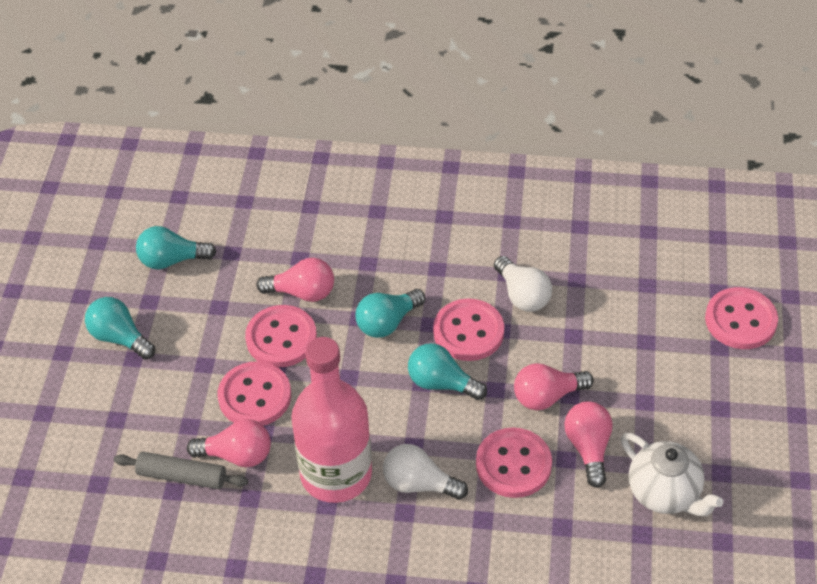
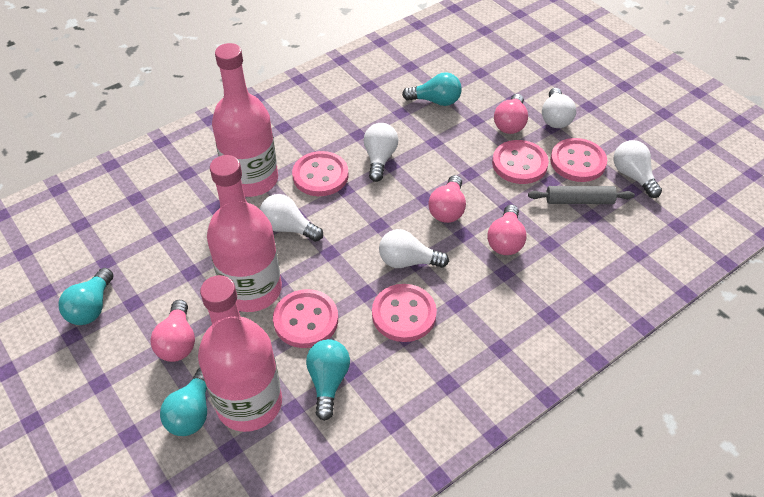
pink bottle: 1 -> 3
white light bulb: 2 -> 5
white teapot: 1 -> 0

